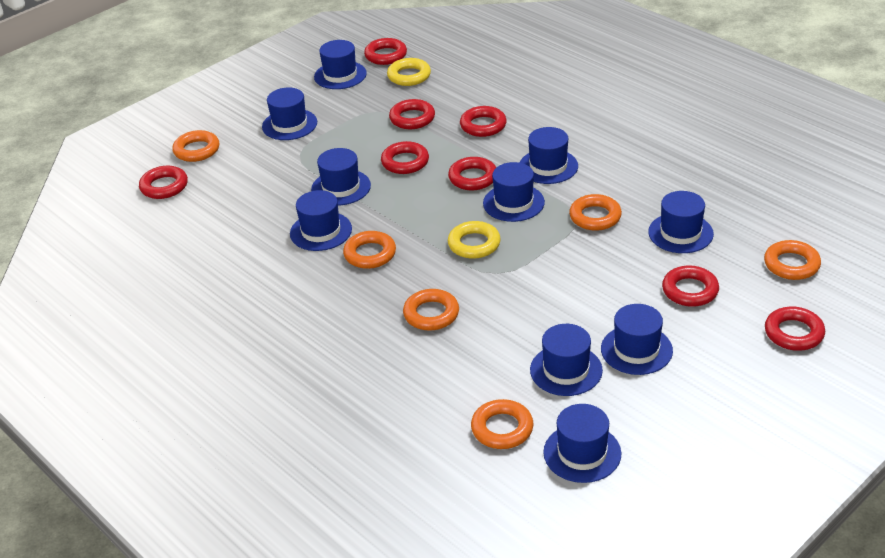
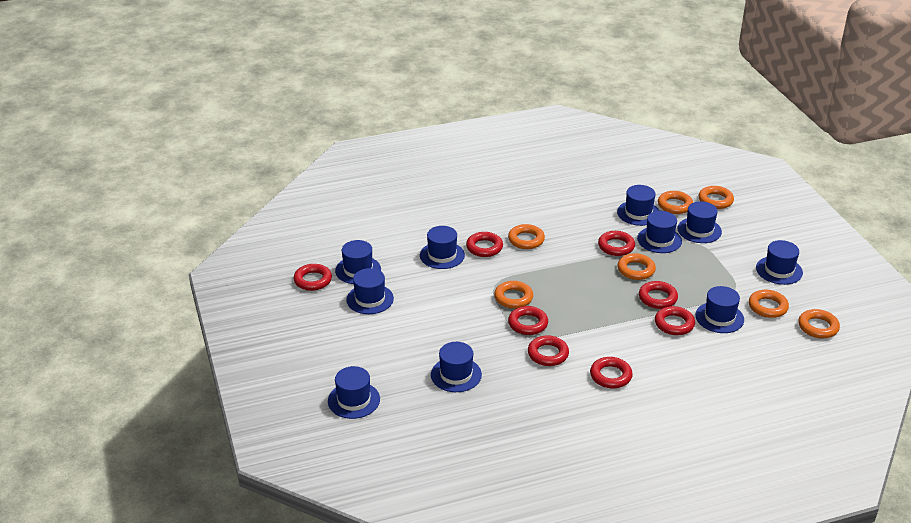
orange ring: 6 -> 7
yellow ring: 2 -> 0

